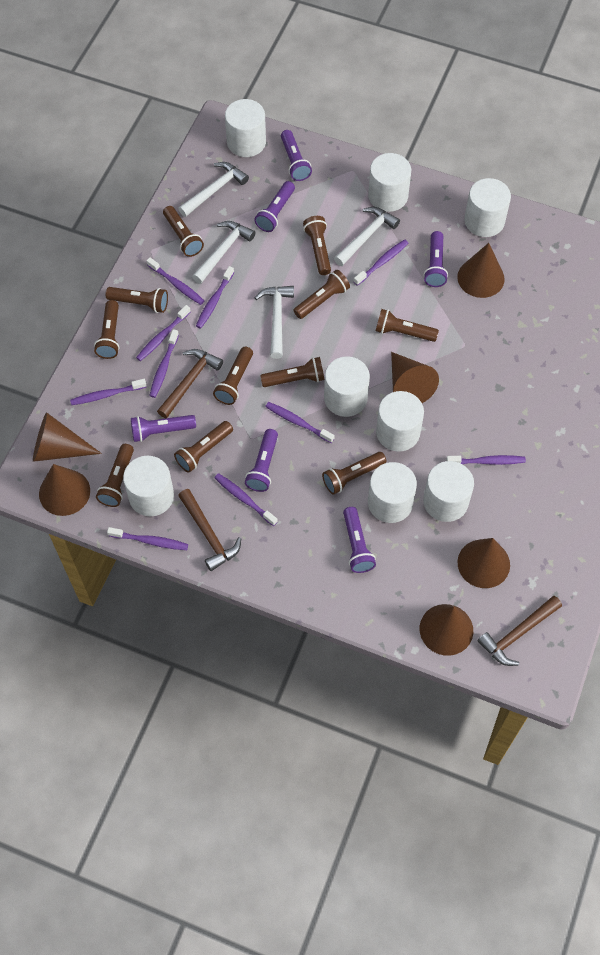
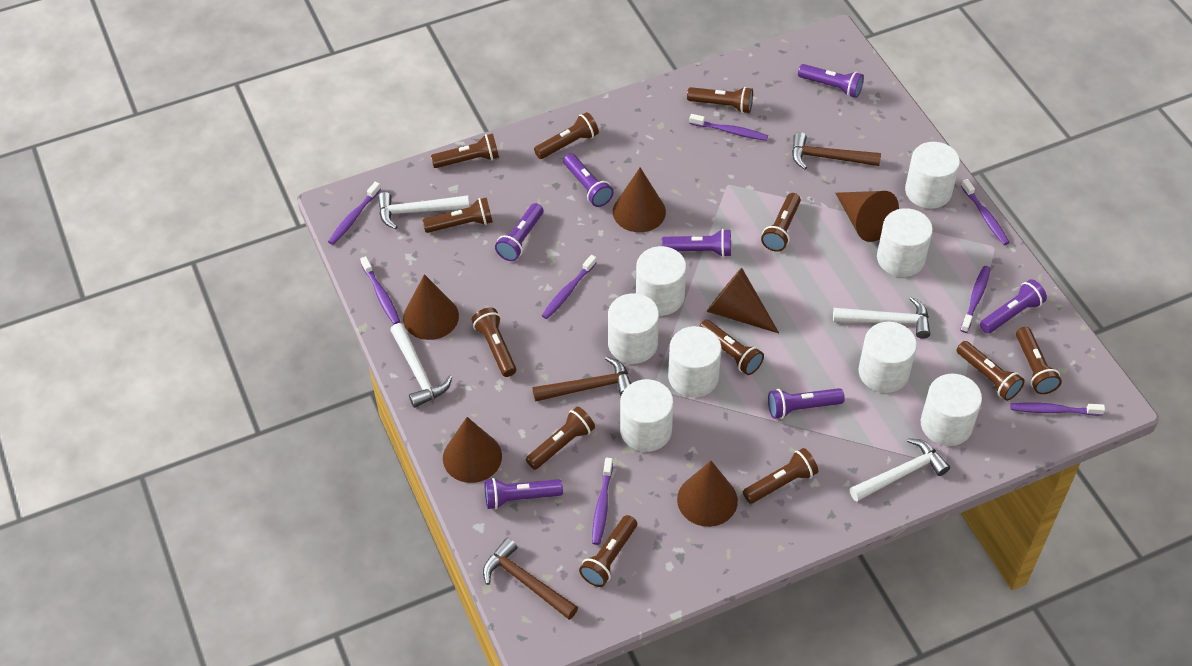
brown flashlight: 11 -> 12
purple flashlight: 6 -> 7
purple toothbrush: 10 -> 8

